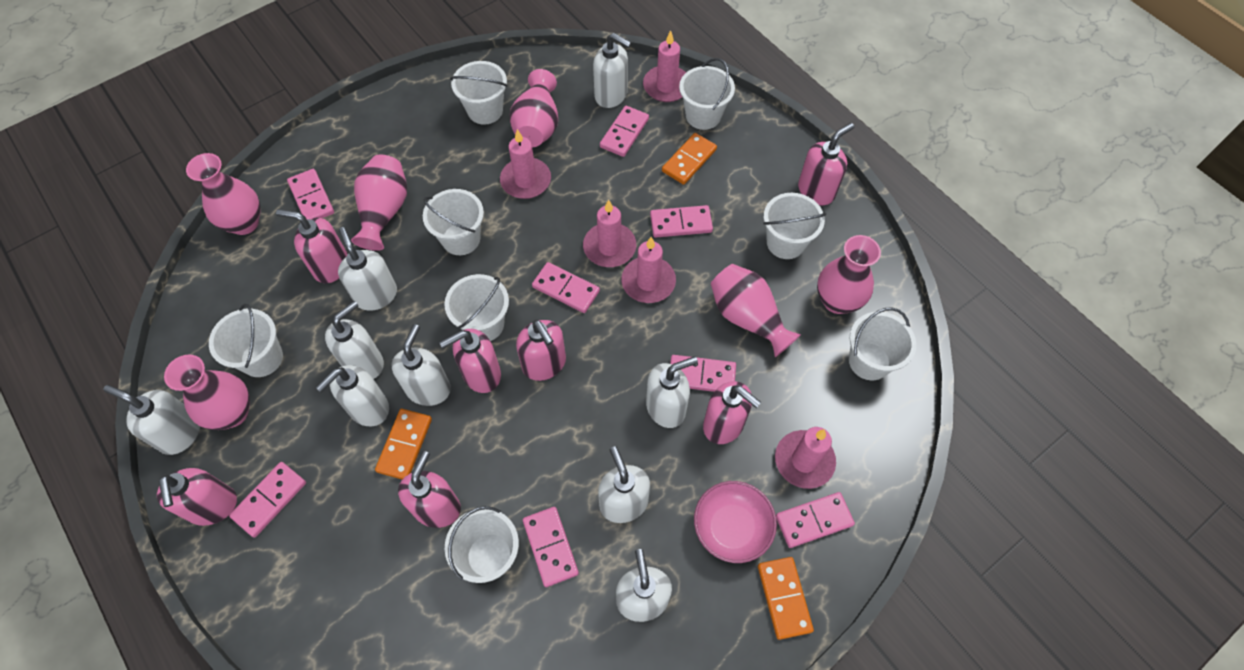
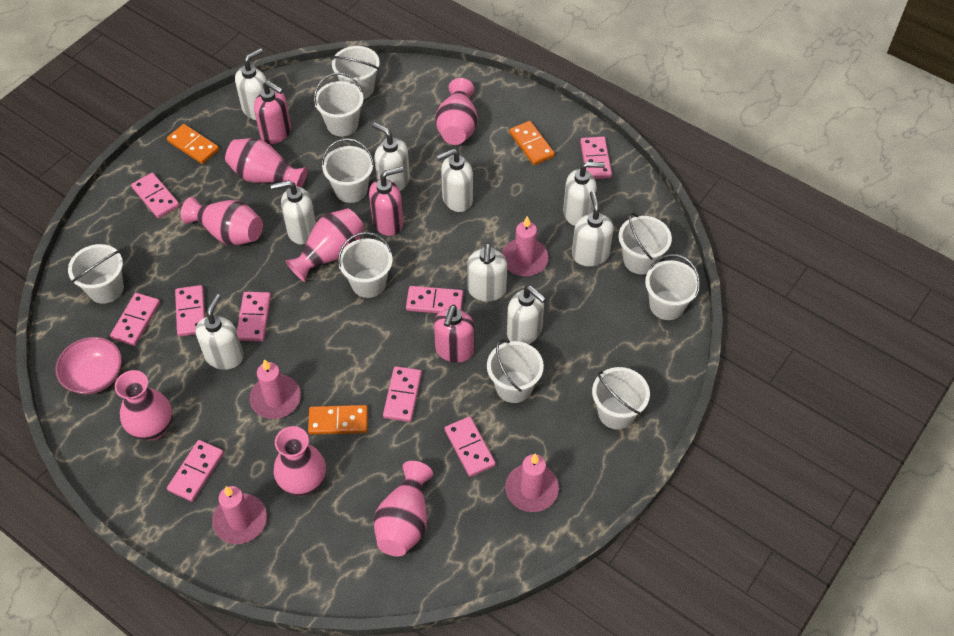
pink candle: 5 -> 4
pink domino: 8 -> 9
pink soap dispenser: 7 -> 3
pink vase: 6 -> 7
white bucket: 8 -> 9

